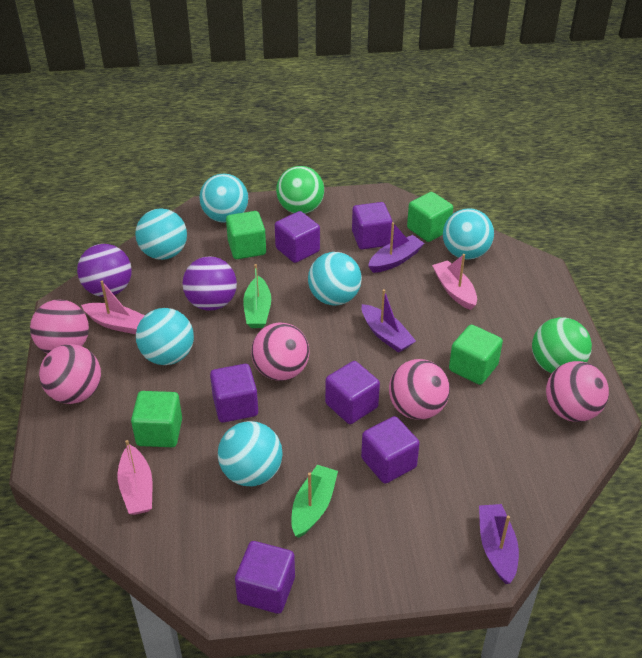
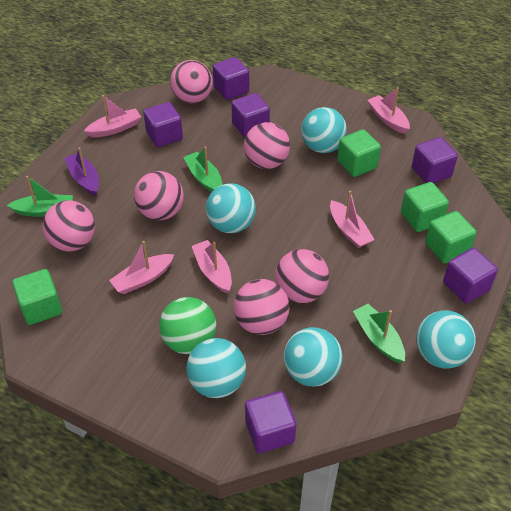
green ball: 2 -> 1
green boat: 2 -> 3
pink ball: 5 -> 6
pink boat: 3 -> 5
purple ball: 2 -> 0
purple boat: 3 -> 1
turquoise ball: 6 -> 5

